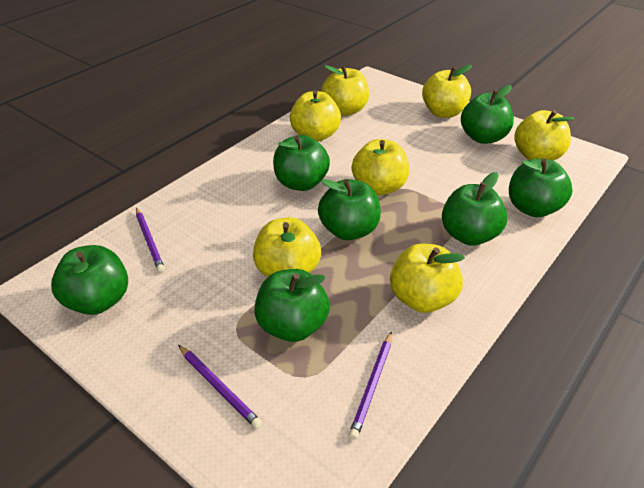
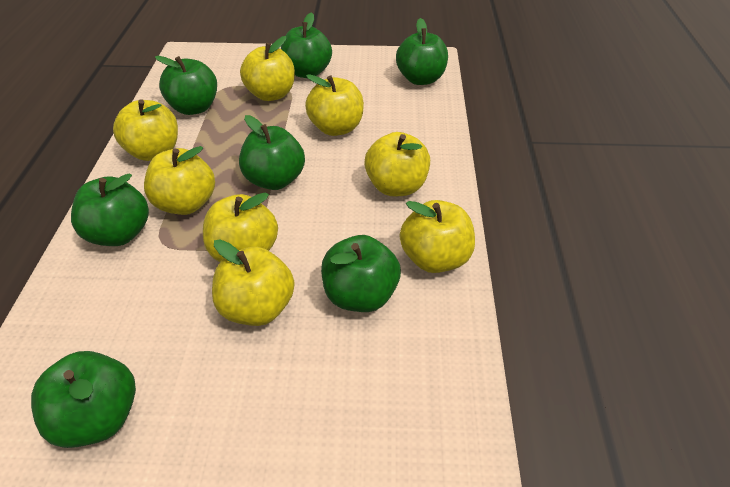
purple pencil: 3 -> 0
yellow apple: 7 -> 8

